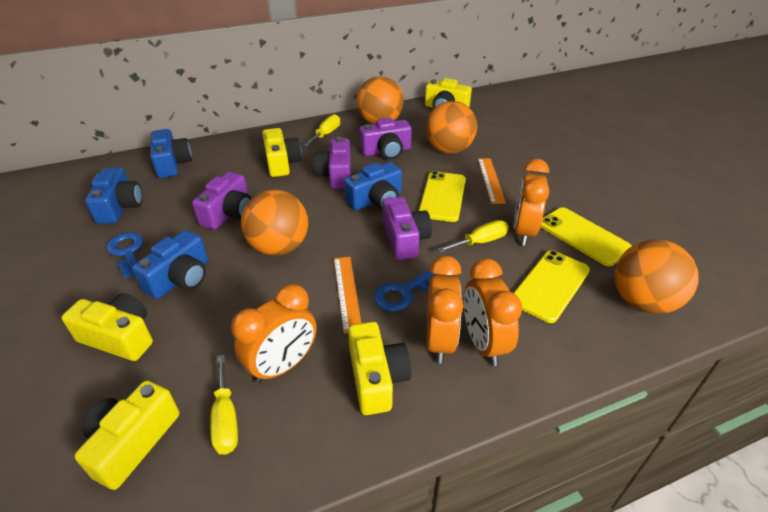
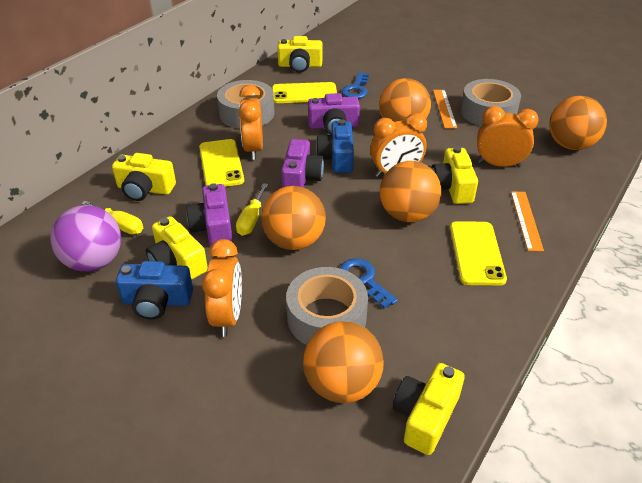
blue camera: 4 -> 2
grey tape: 0 -> 3
orange ball: 4 -> 5
purple ball: 0 -> 1
purple camera: 4 -> 3
yellow screwdriver: 3 -> 2

